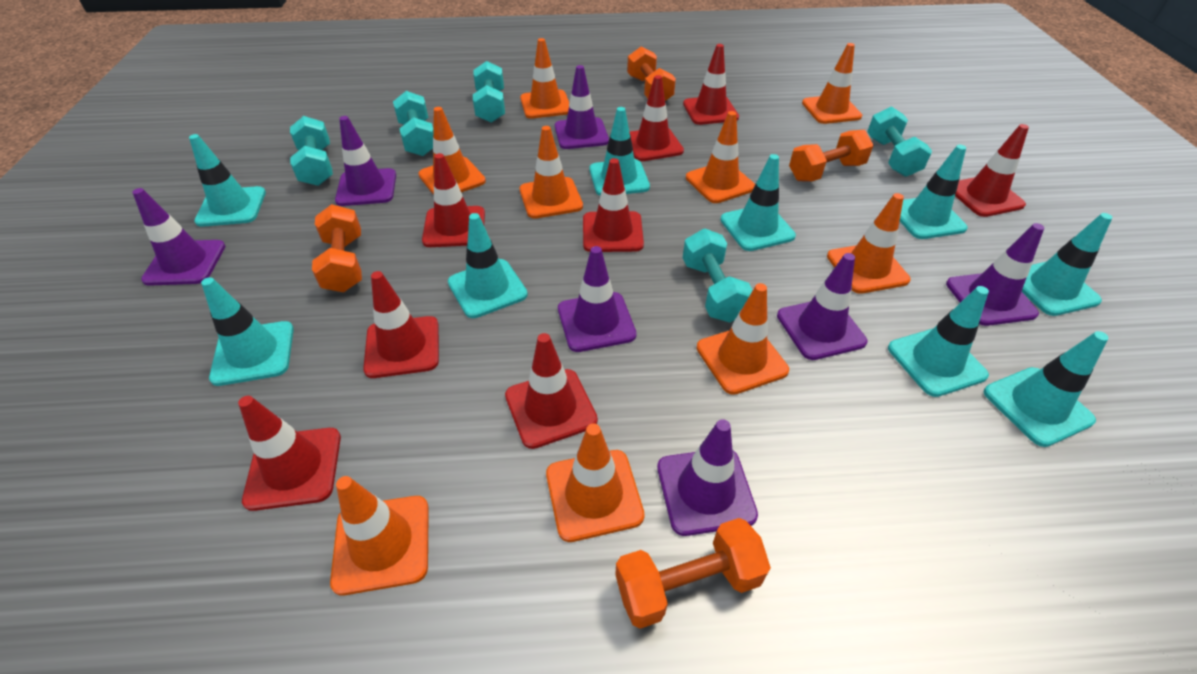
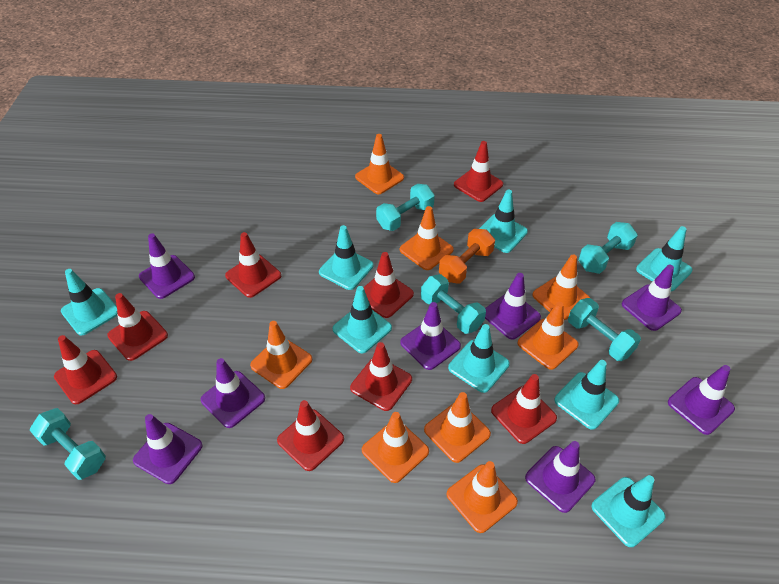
orange dumbbell: 4 -> 1
orange traffic cone: 9 -> 8
purple traffic cone: 7 -> 8
turquoise traffic cone: 9 -> 8

